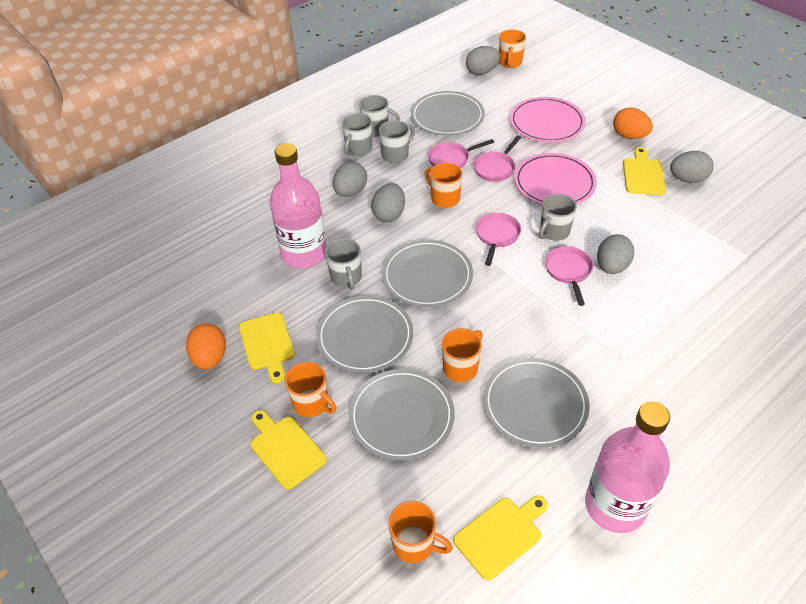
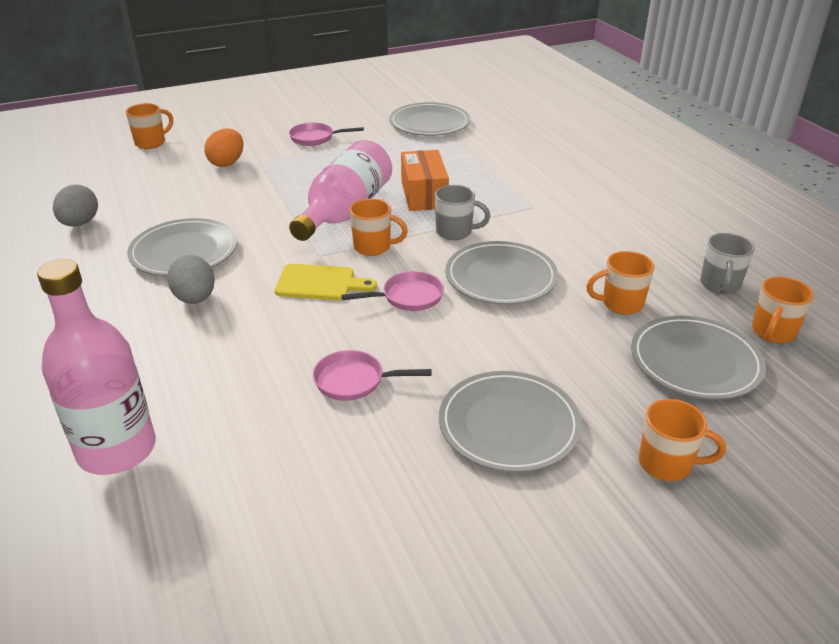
grey egg: 5 -> 2
grey mug: 5 -> 2
orange box: 0 -> 1
orange egg: 2 -> 1
pink pan: 4 -> 3
pink plate: 2 -> 0
yellow cutting board: 4 -> 1

